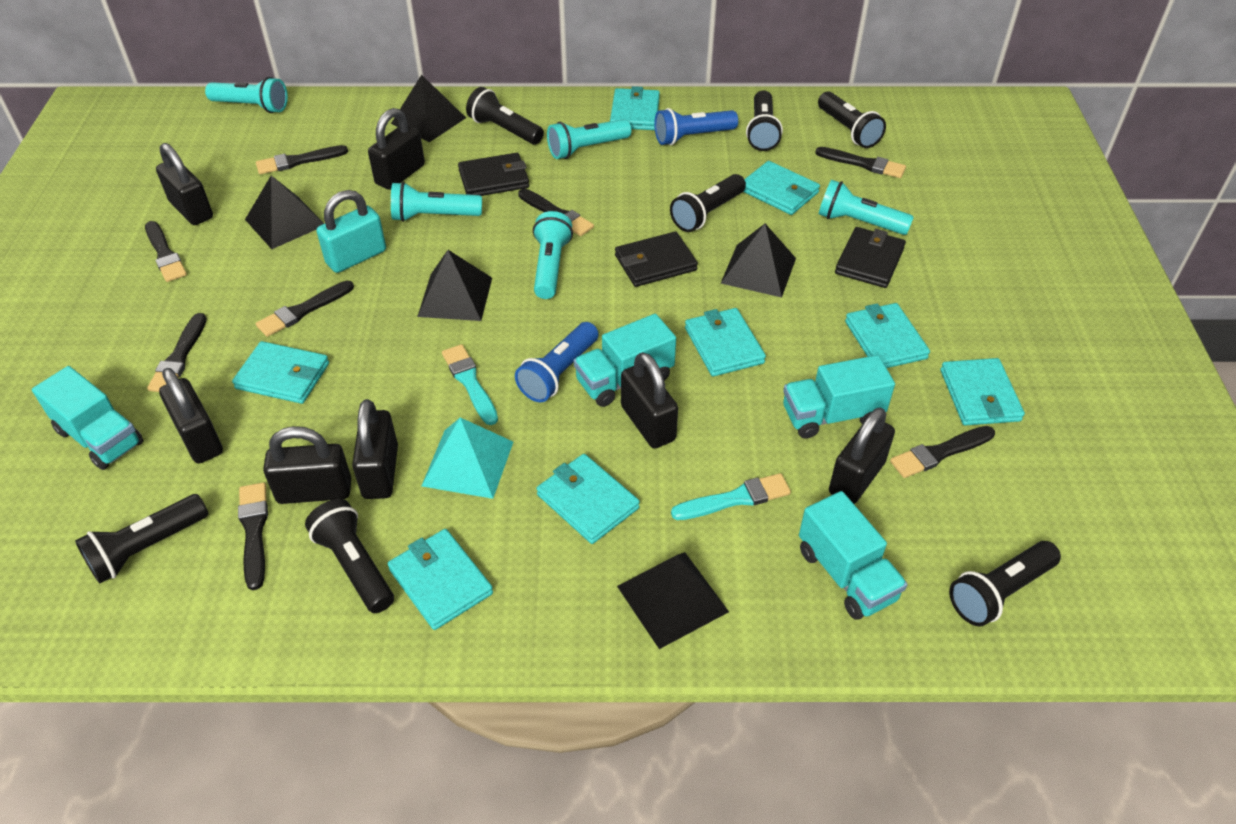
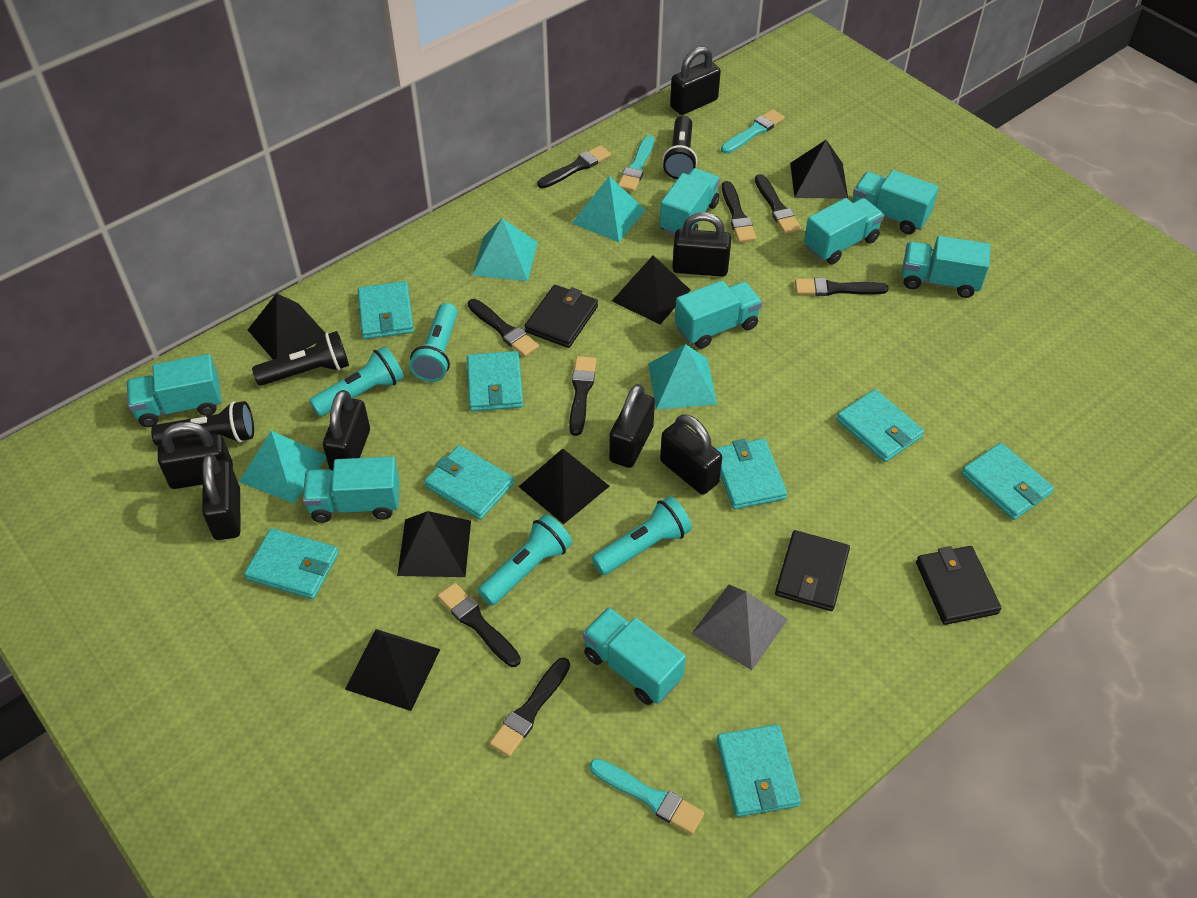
black flashlight: 7 -> 3
black pyramid: 5 -> 6
blue flashlight: 2 -> 0
grey pyramid: 0 -> 1
turquoise brush: 2 -> 3
turquoise flashlight: 5 -> 4
turquoise padlock: 1 -> 0
turquoise pyramid: 1 -> 4
turquoise truck: 4 -> 8

